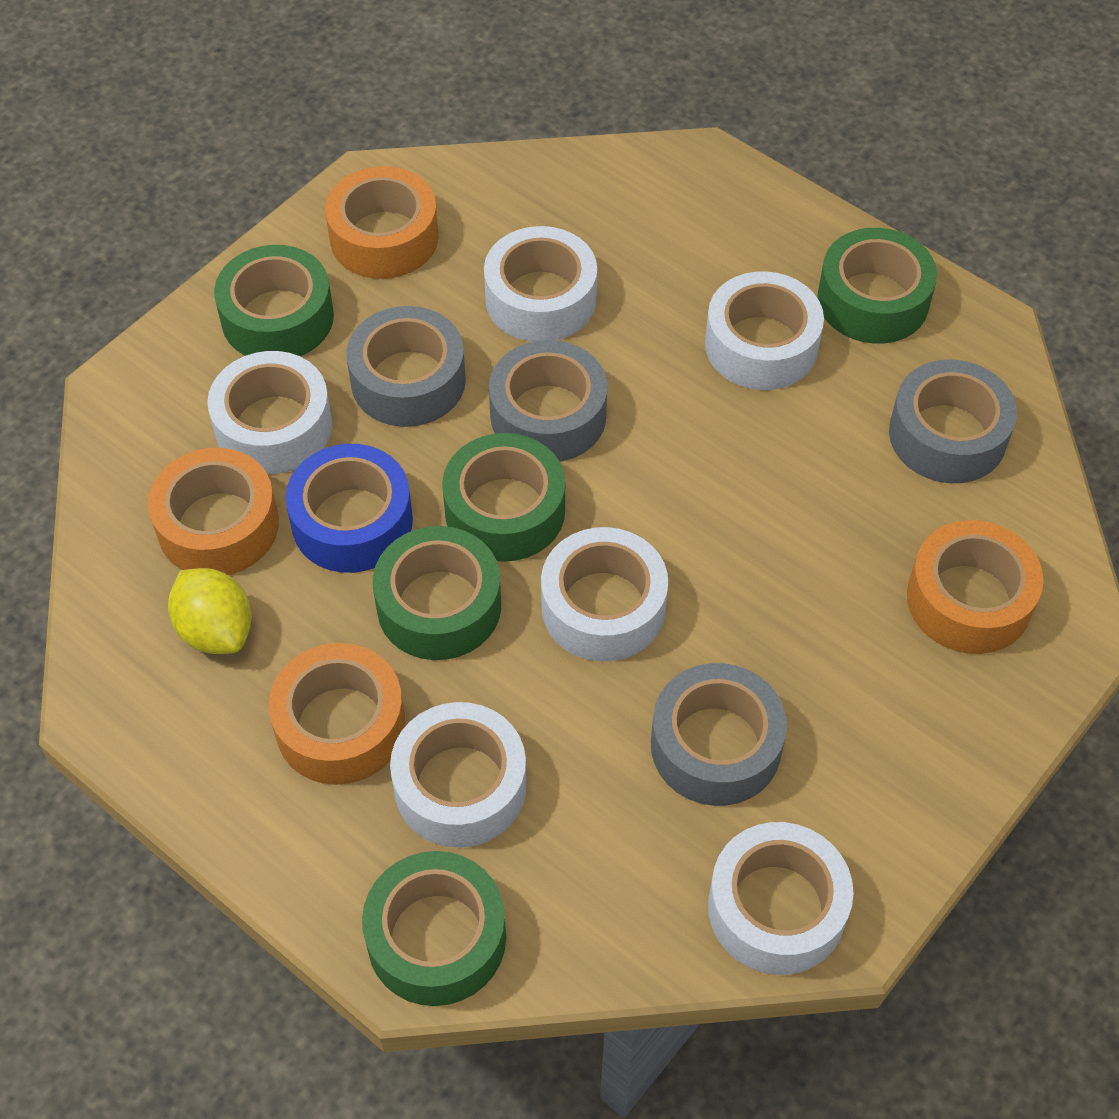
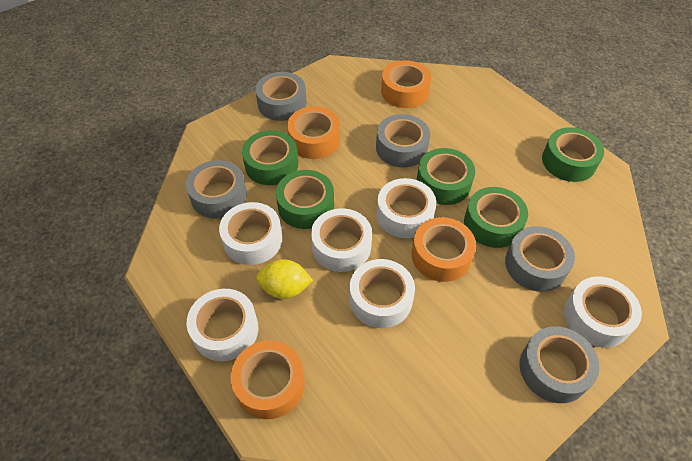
blue tape: 1 -> 0
grey tape: 4 -> 5

